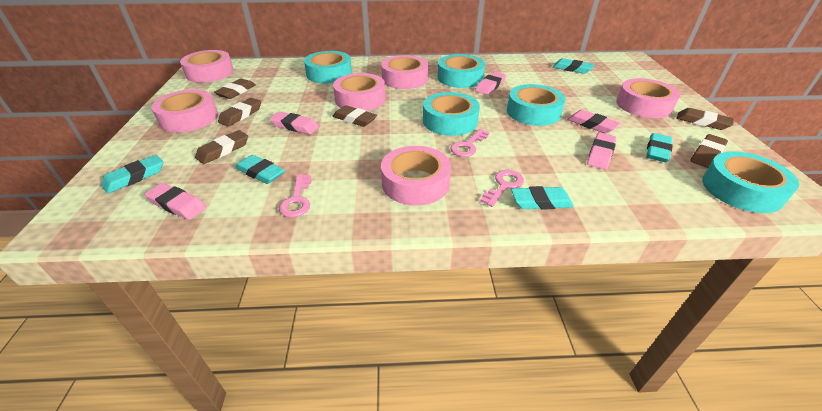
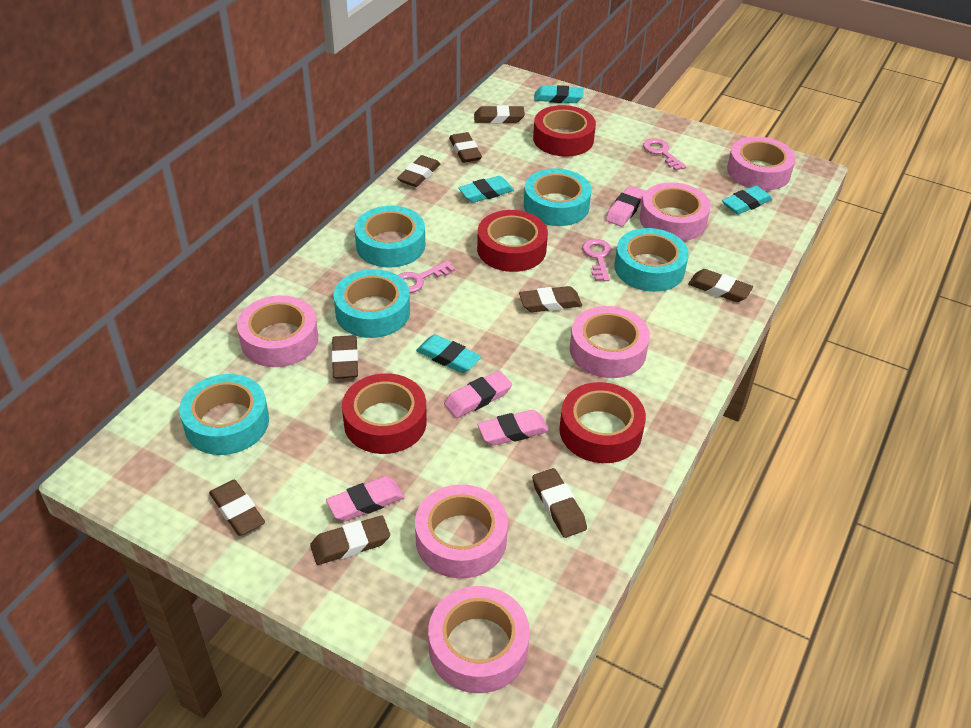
brown eraser: 6 -> 9
pink eraser: 5 -> 4
red tape: 0 -> 4
turquoise eraser: 5 -> 4

